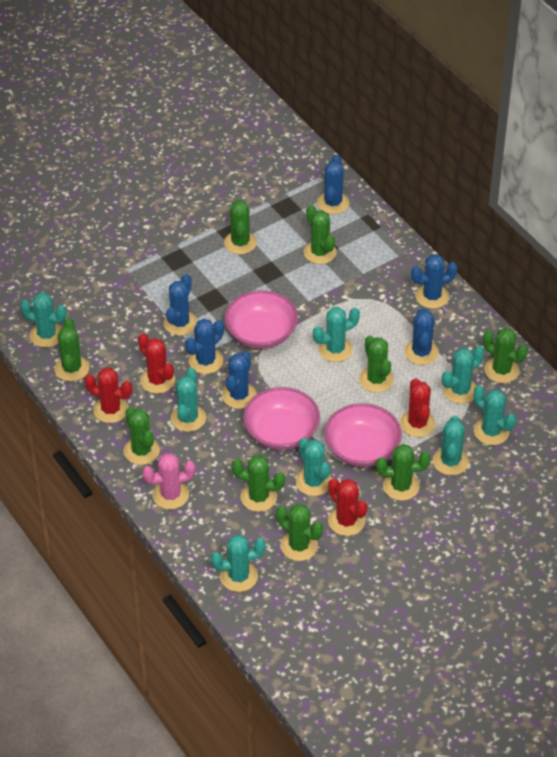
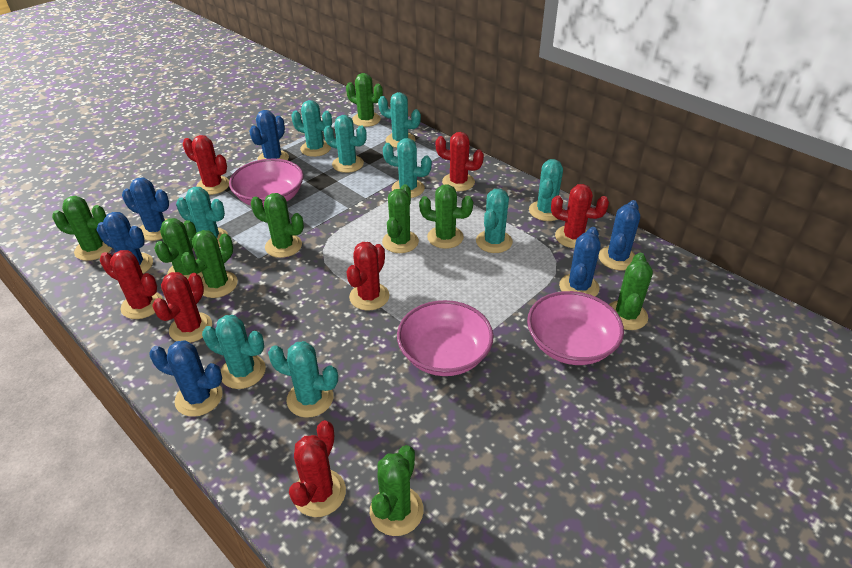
pink cactus: 1 -> 0
red cactus: 4 -> 7
turquoise cactus: 8 -> 9

